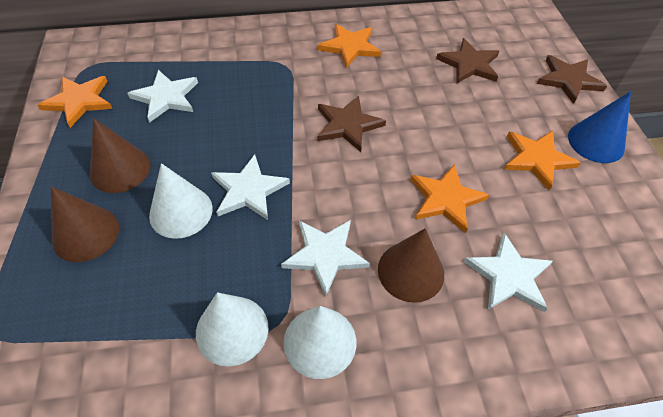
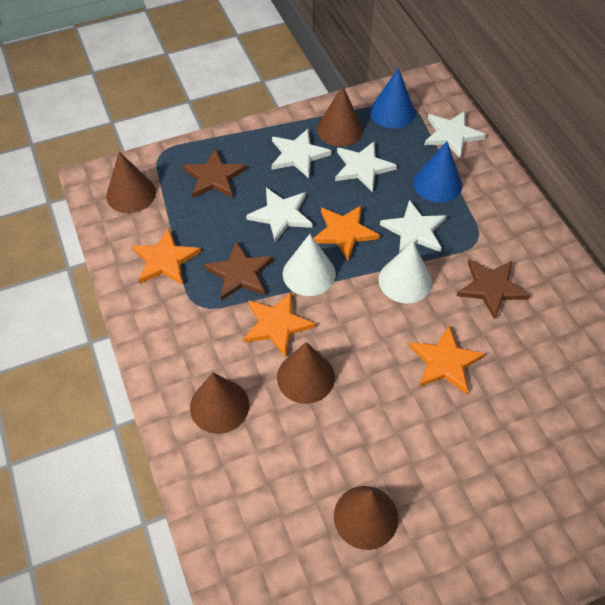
blue cone: 1 -> 2
brown cone: 3 -> 5
white cone: 3 -> 2
white star: 4 -> 5

